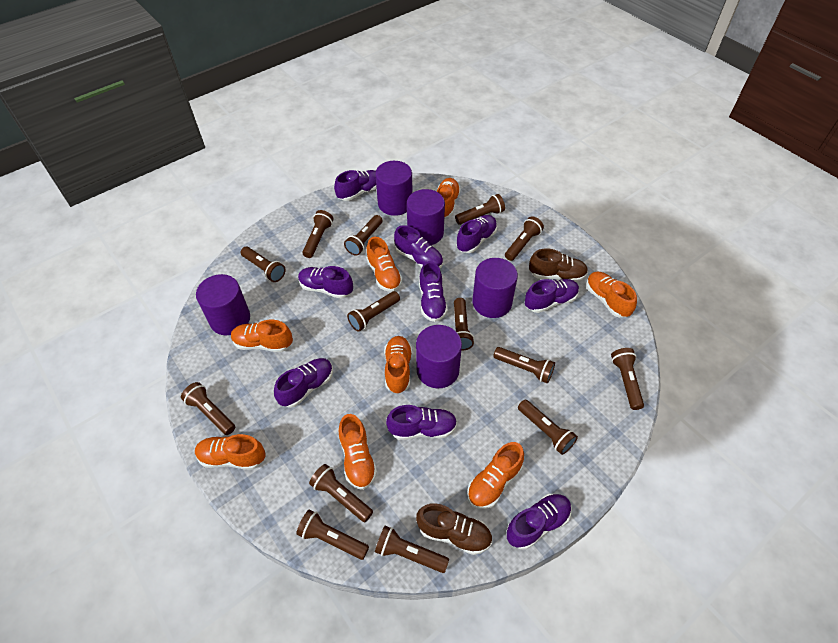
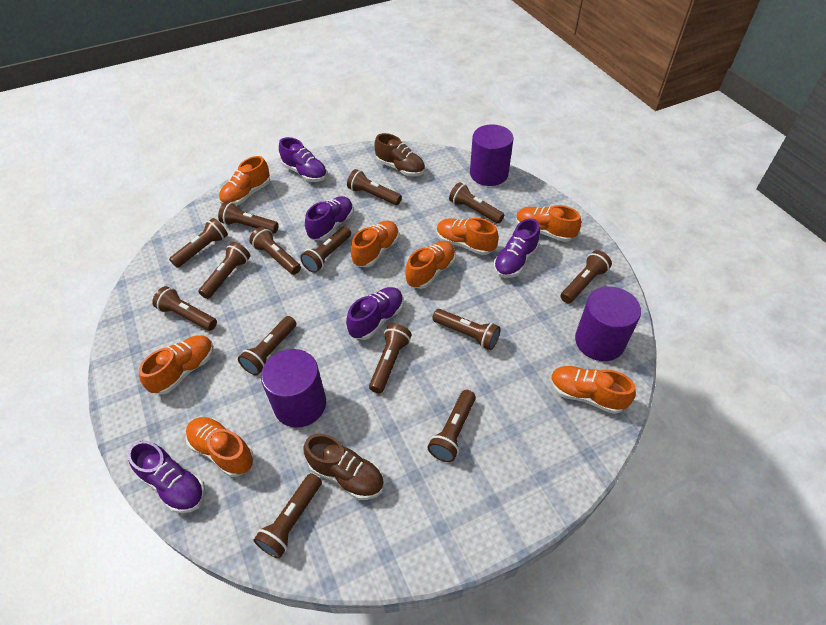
purple cylinder: 5 -> 3
purple shoe: 9 -> 5

